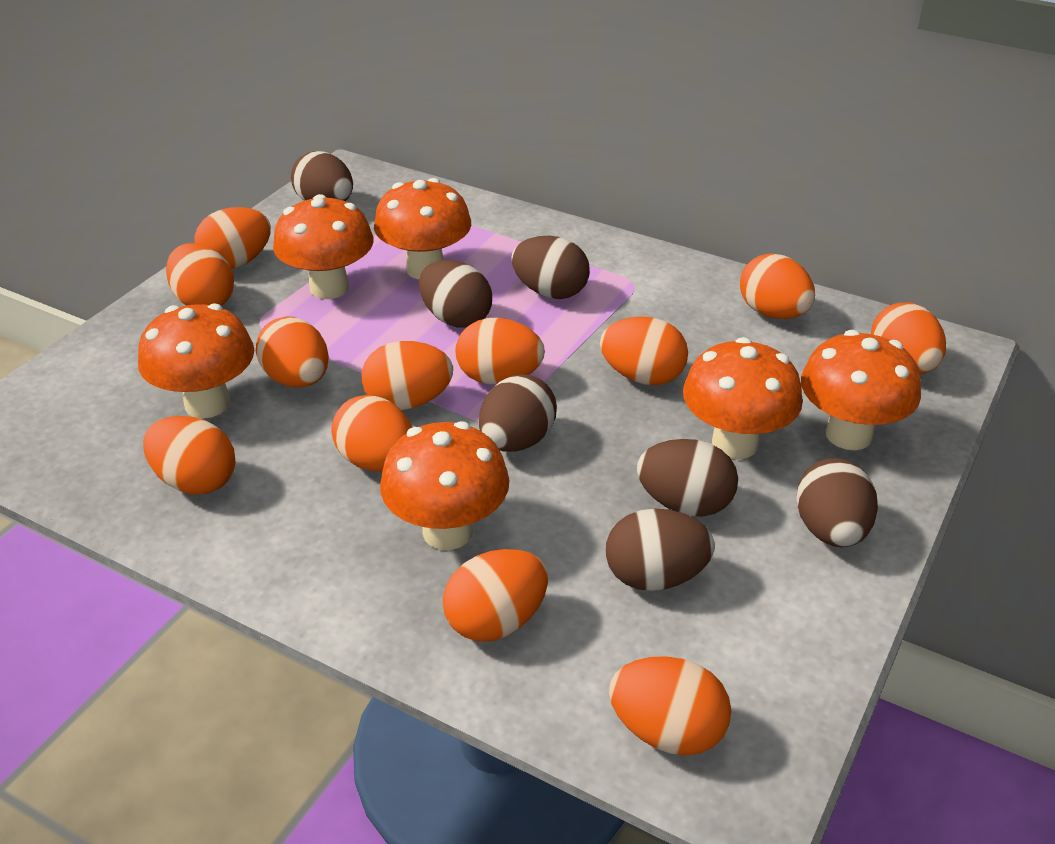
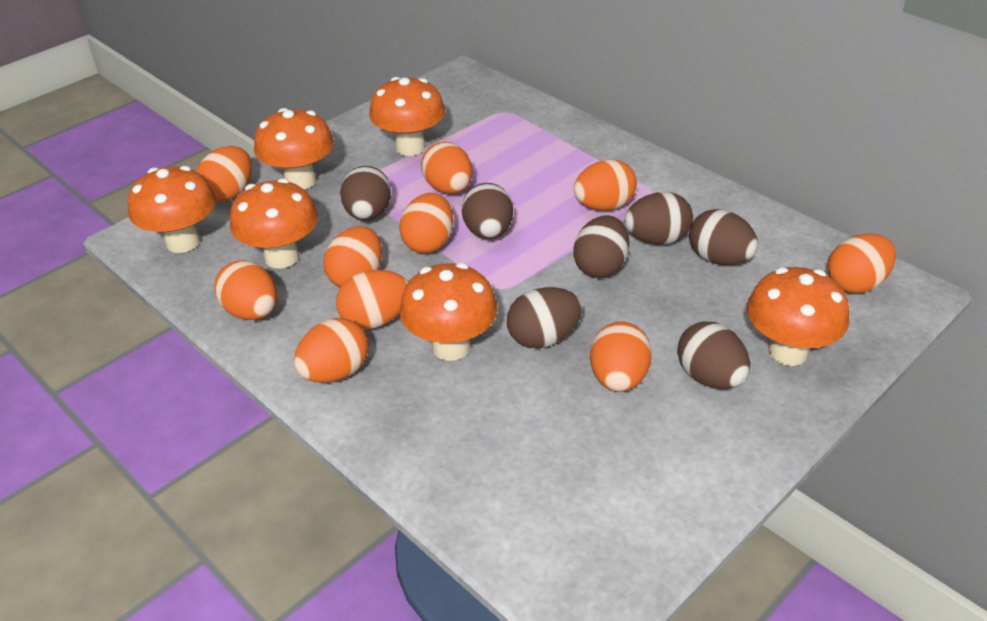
orange egg: 12 -> 10

